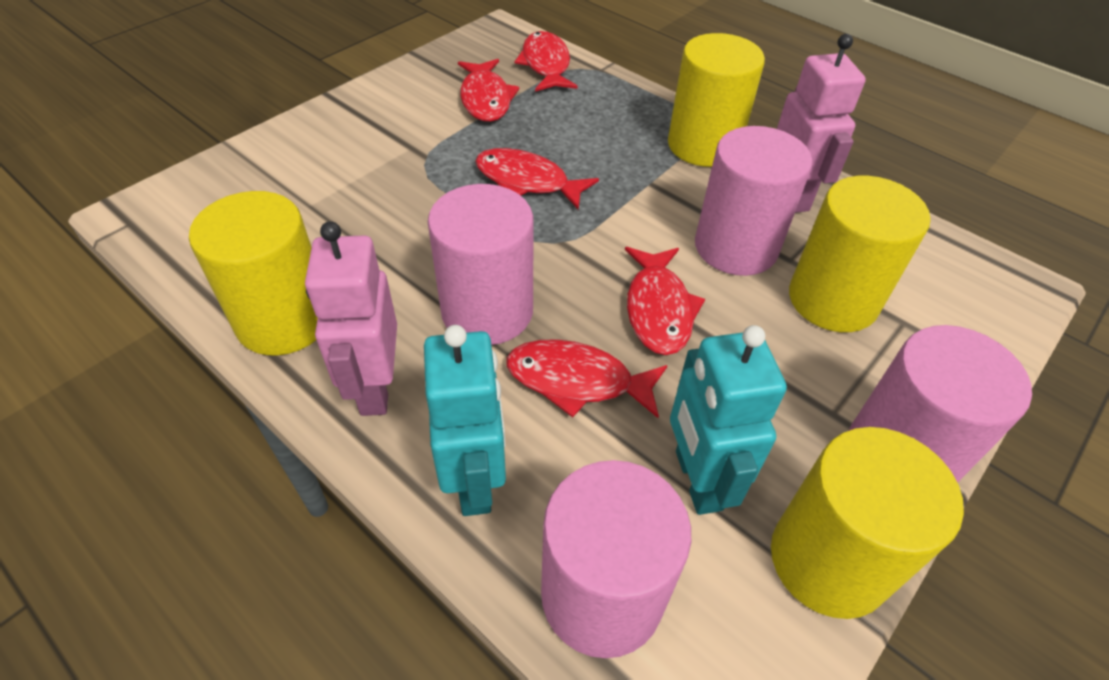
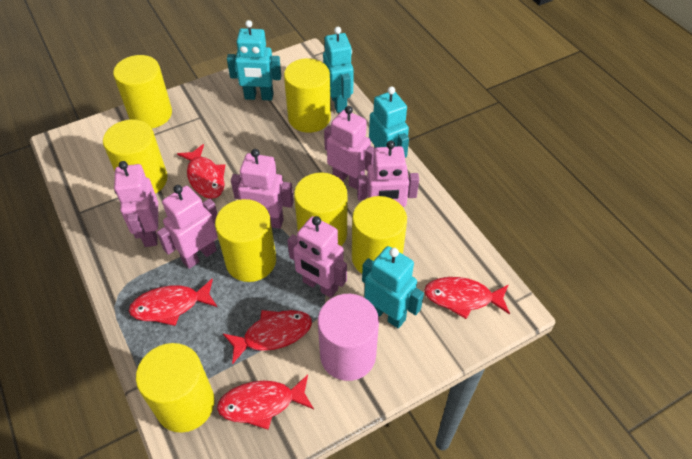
pink cylinder: 4 -> 1
pink robot: 2 -> 6
turquoise robot: 2 -> 4
yellow cylinder: 4 -> 7

